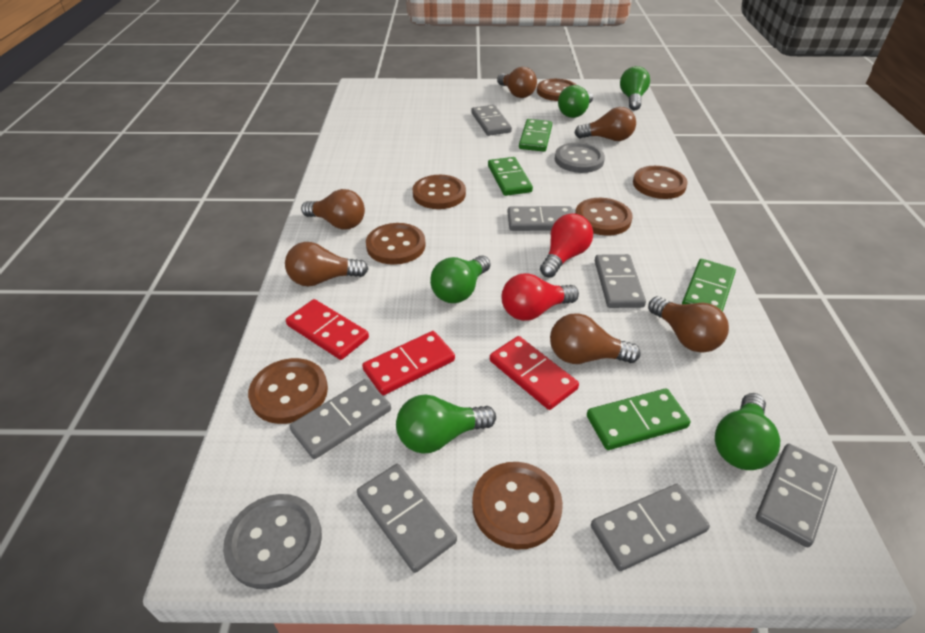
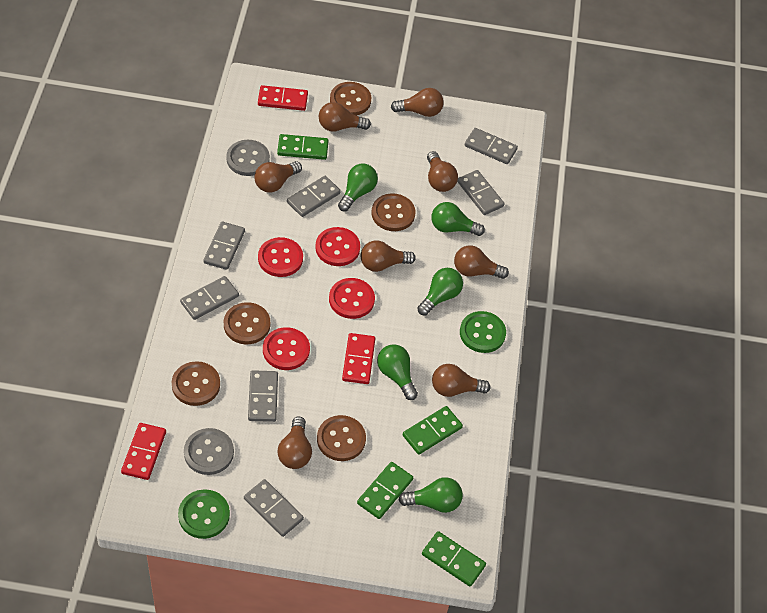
brown button: 7 -> 5
brown light bulb: 6 -> 8
green button: 0 -> 2
red button: 0 -> 4
red light bulb: 2 -> 0

